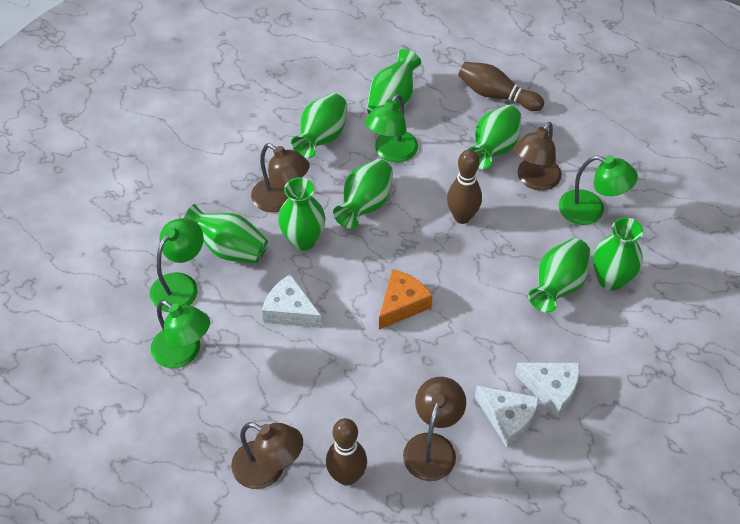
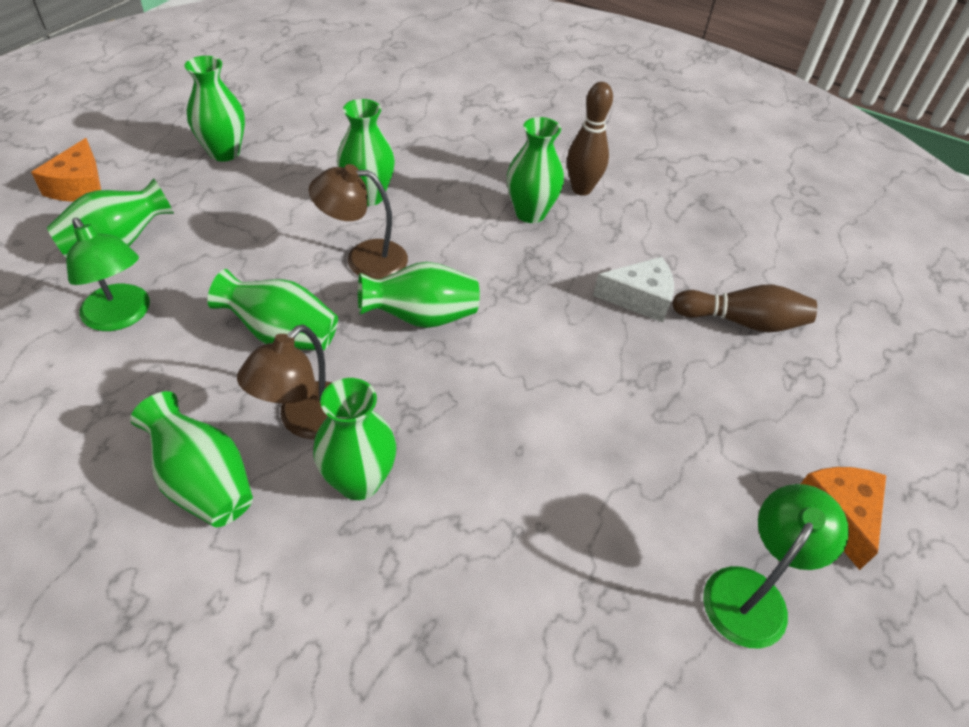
brown bowling pin: 3 -> 2
brown lamp: 4 -> 2
green lamp: 4 -> 2
orange cheese: 1 -> 2
white cheese: 3 -> 1

